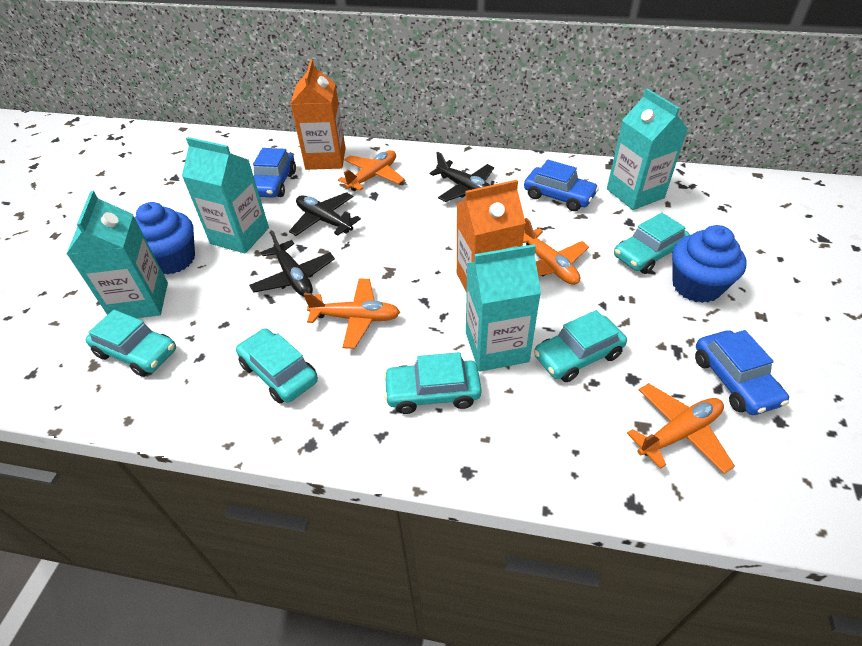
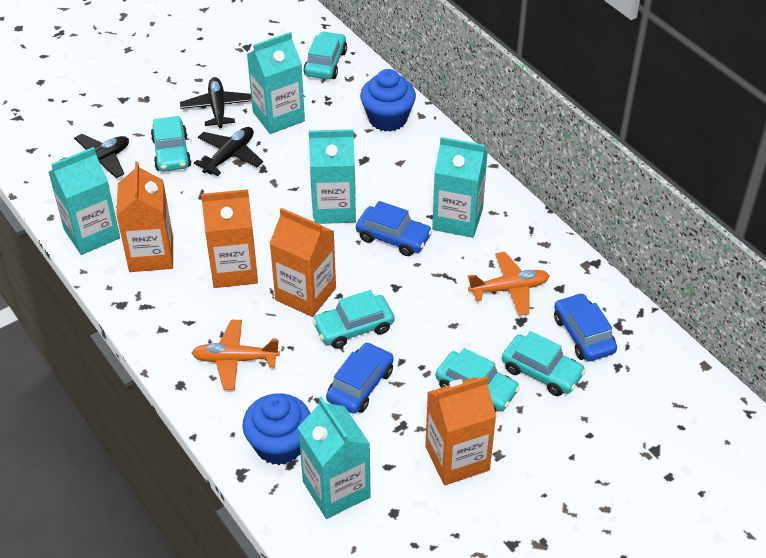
orange carton: 2 -> 4
orange plane: 4 -> 2
turquoise carton: 4 -> 5

